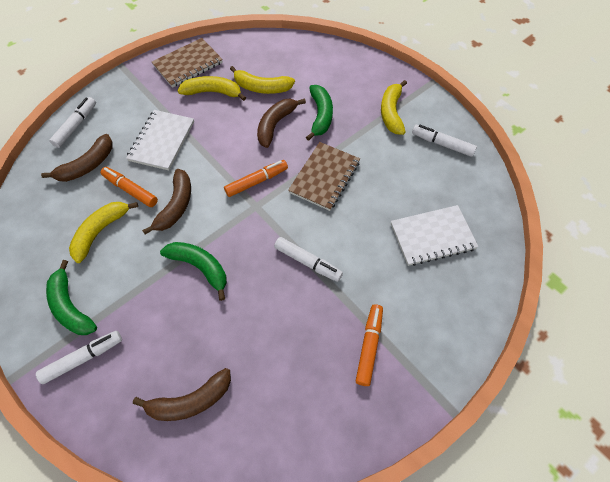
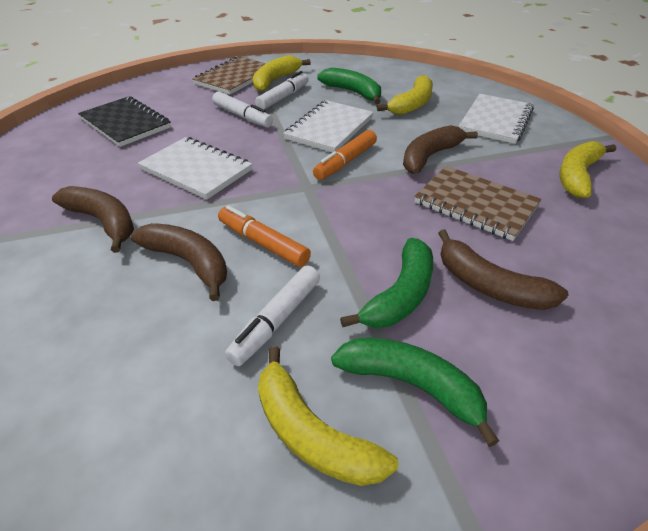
black notebook: 0 -> 1
orange marker: 3 -> 2
white marker: 4 -> 3
white notebook: 2 -> 3

